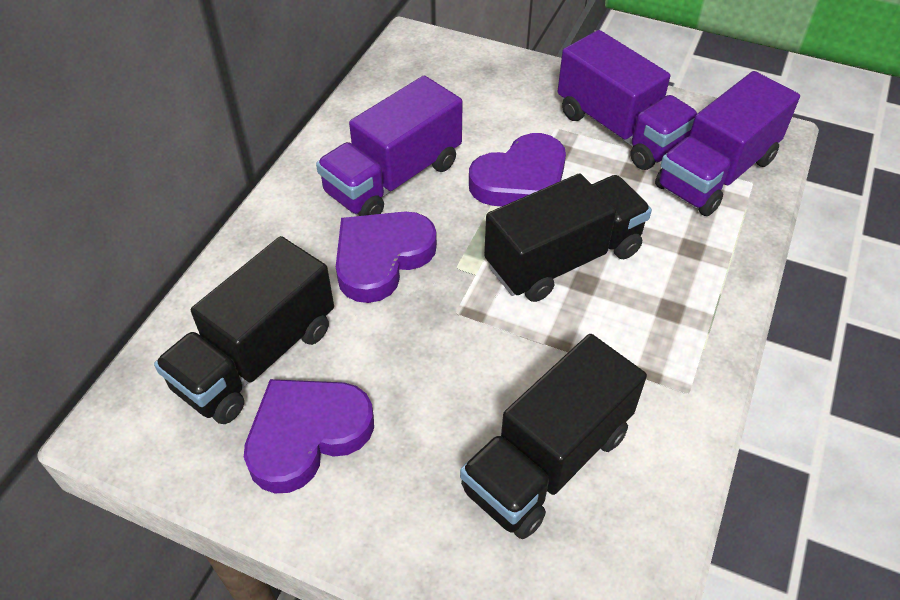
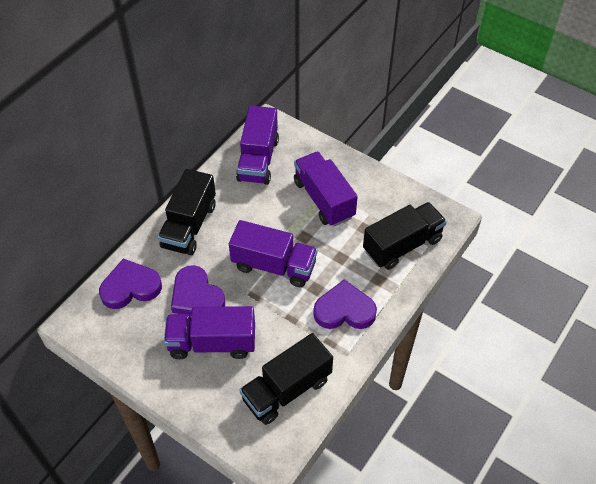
purple truck: 3 -> 4

